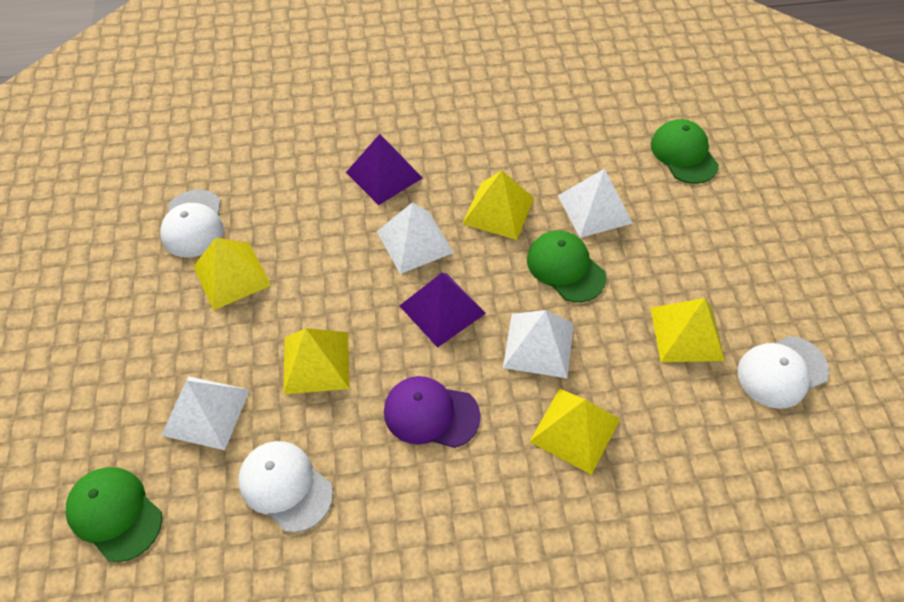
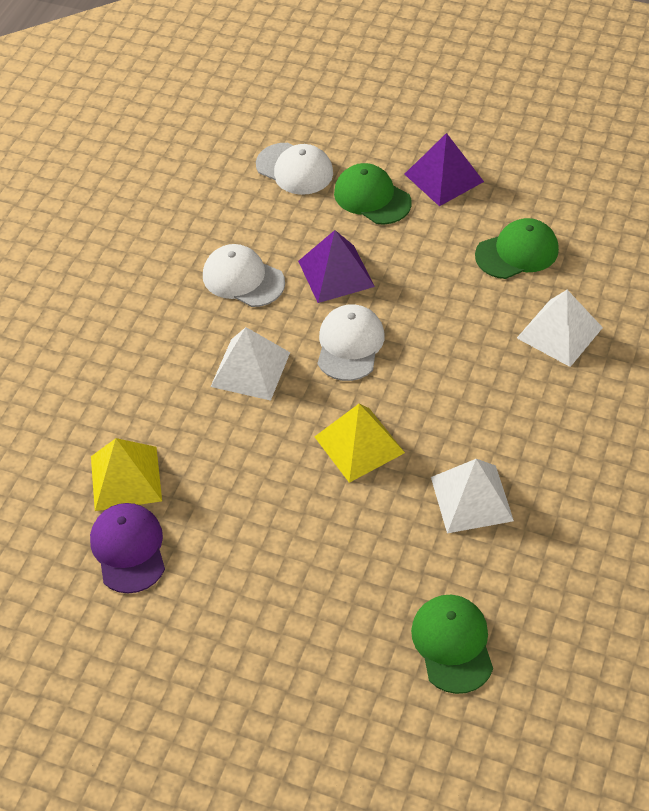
white pyramid: 4 -> 3
yellow pyramid: 5 -> 2

